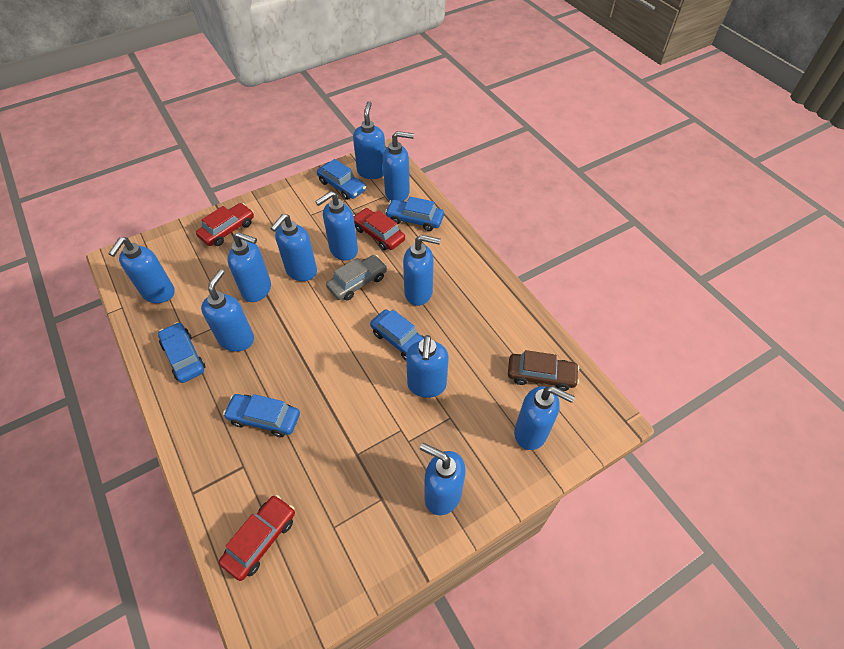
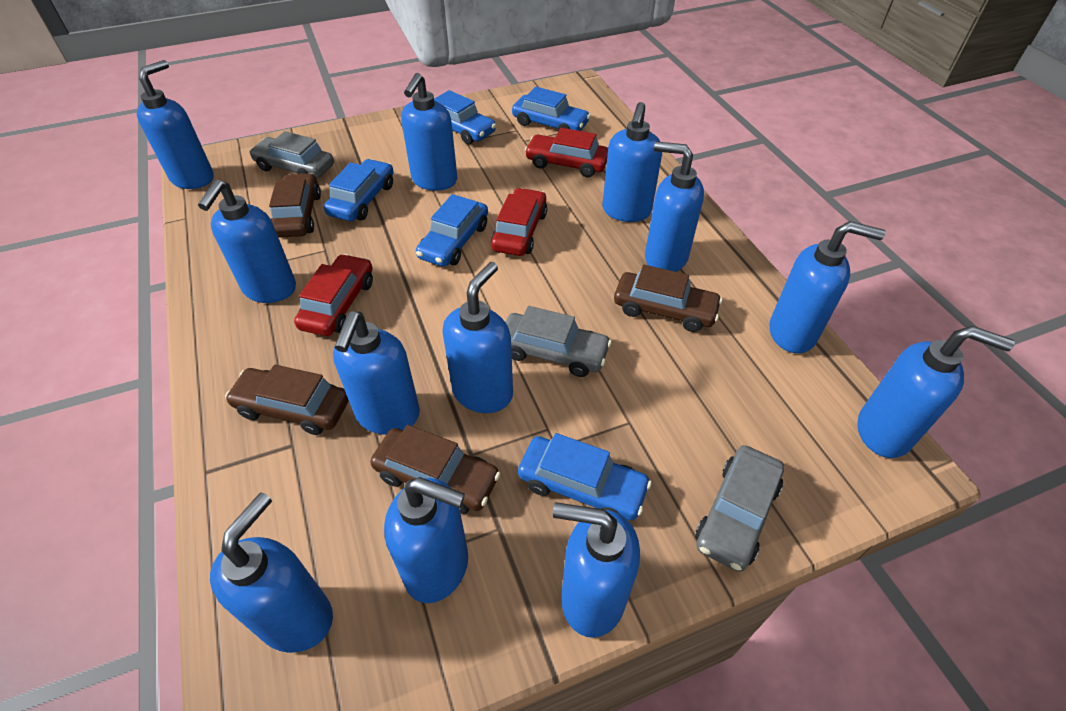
blue soap dispenser: 11 -> 12
brown car: 1 -> 4
grey car: 1 -> 3

